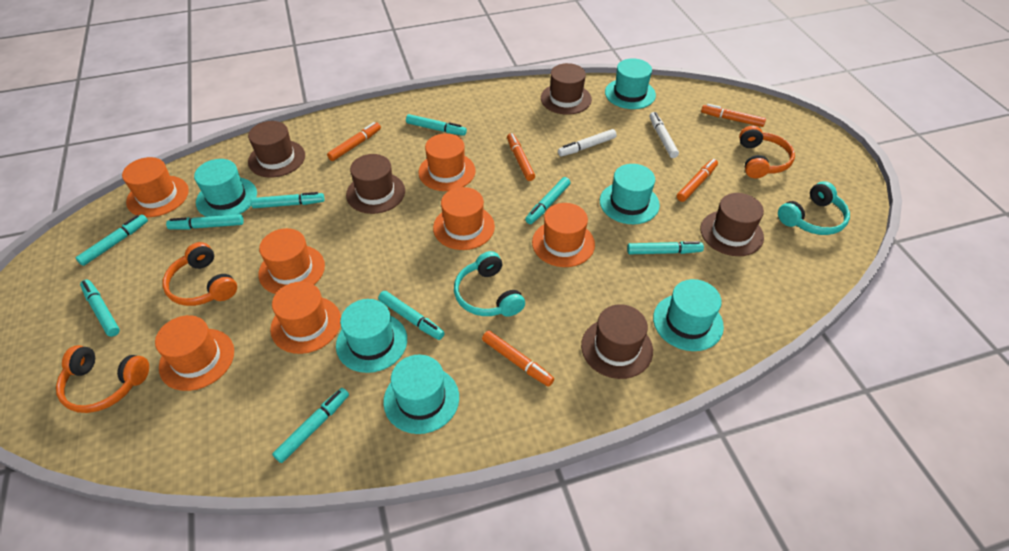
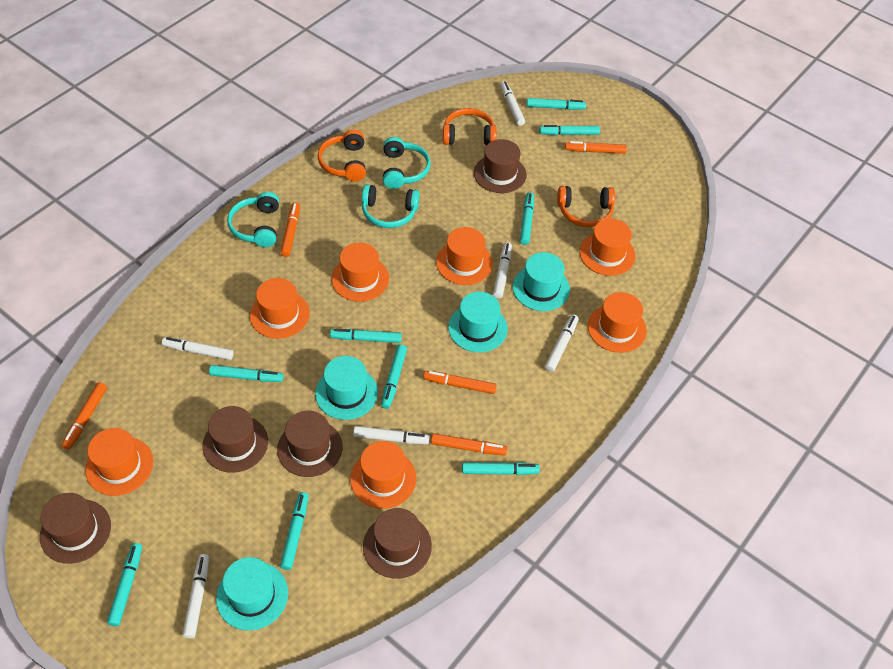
turquoise hat: 6 -> 4
turquoise headphones: 2 -> 3
white marker: 2 -> 6

